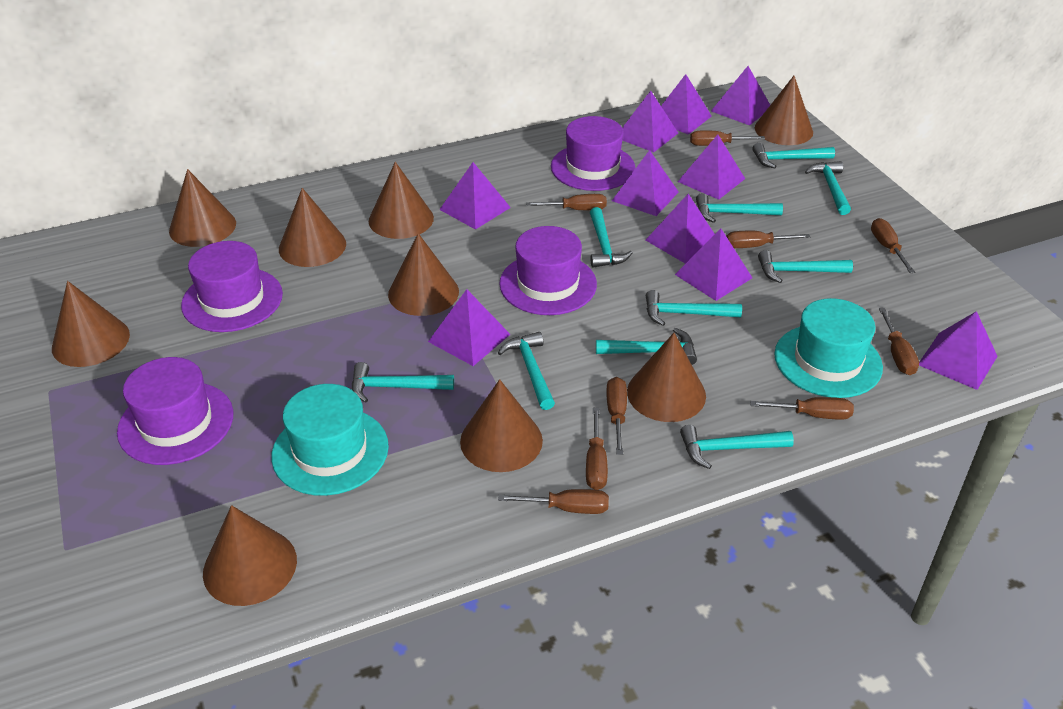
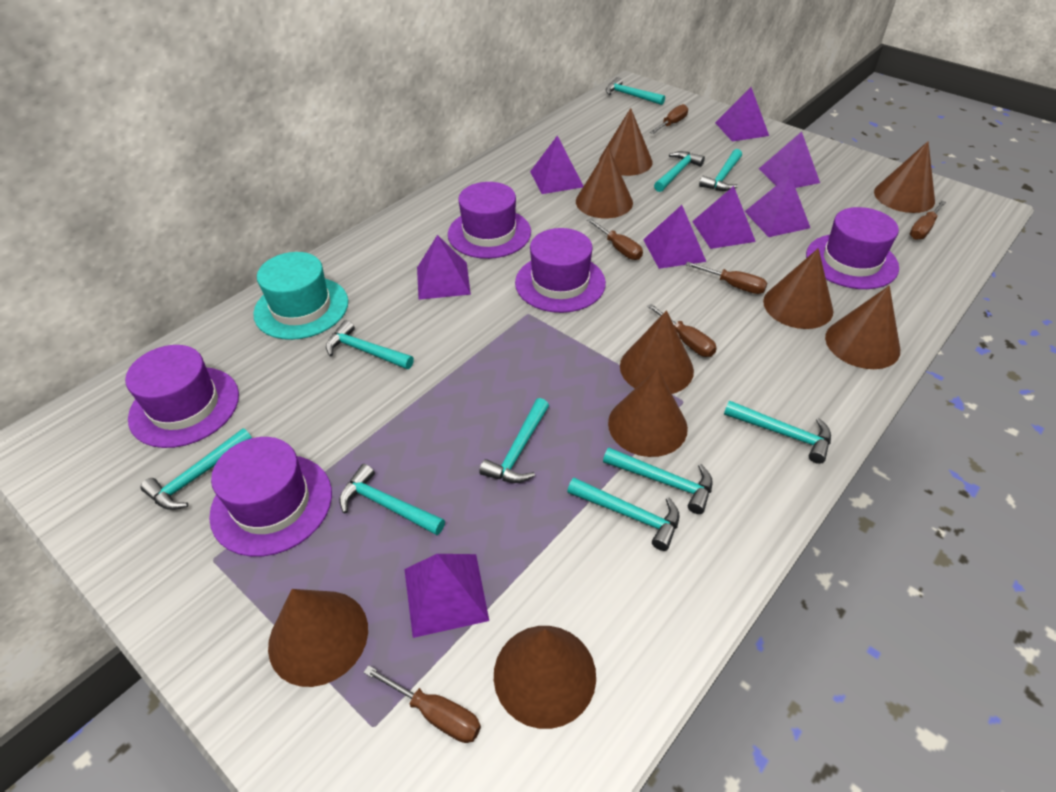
brown screwdriver: 9 -> 6
purple hat: 4 -> 5
purple pyramid: 10 -> 8
turquoise hat: 2 -> 1

